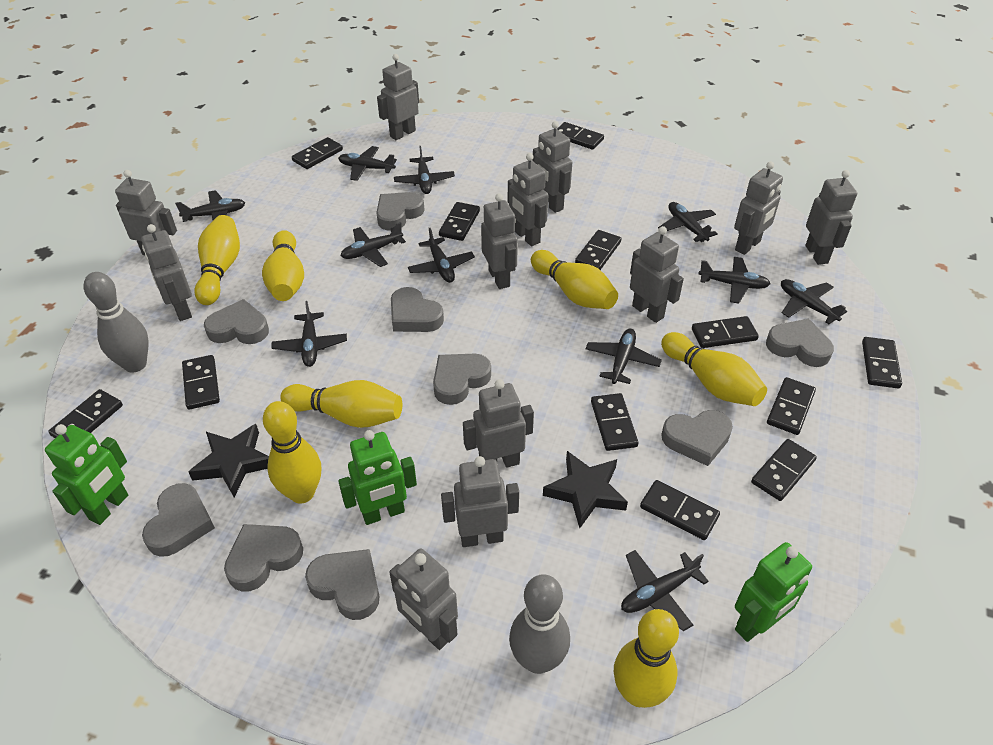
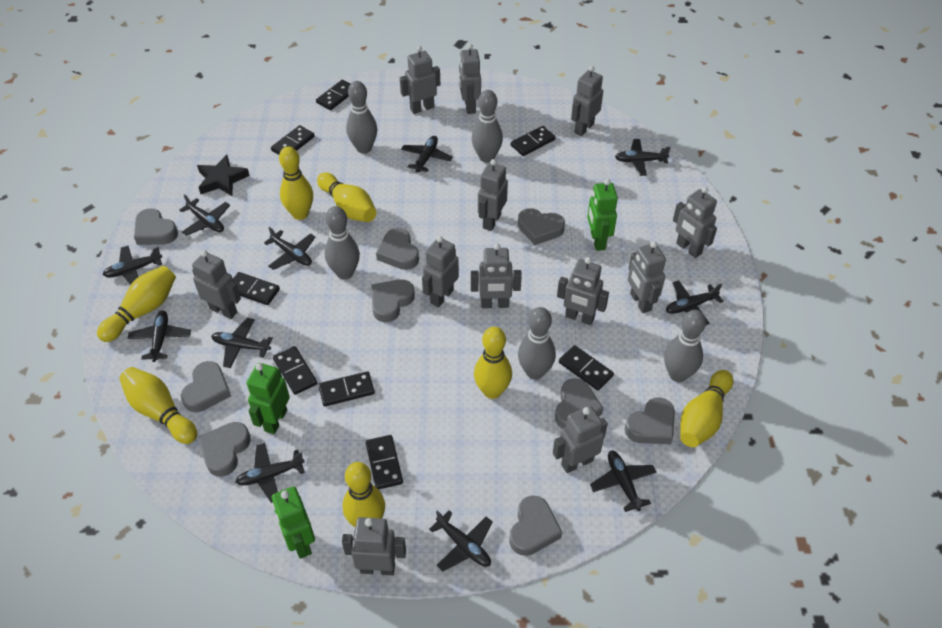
black domino: 12 -> 8
black star: 2 -> 1
grey bowling pin: 2 -> 5

